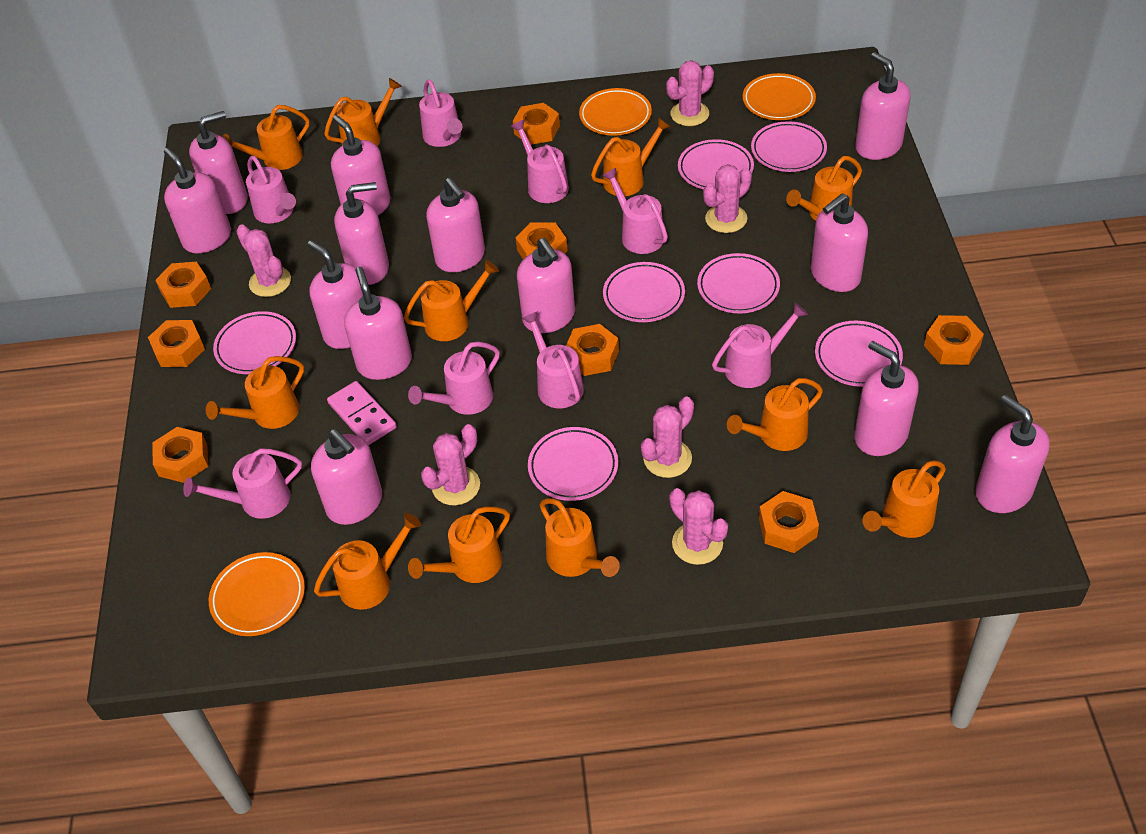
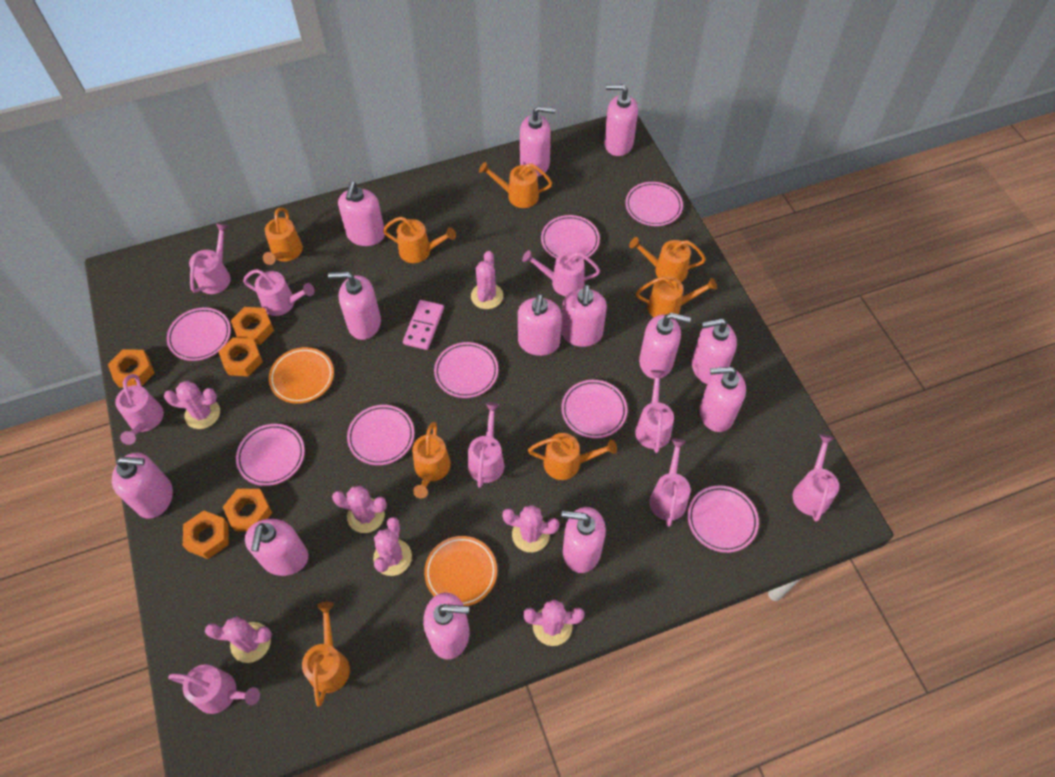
orange nut: 8 -> 5
orange plate: 3 -> 2
orange watering can: 11 -> 8
pink cactus: 6 -> 7
pink plate: 7 -> 8
pink watering can: 8 -> 9

